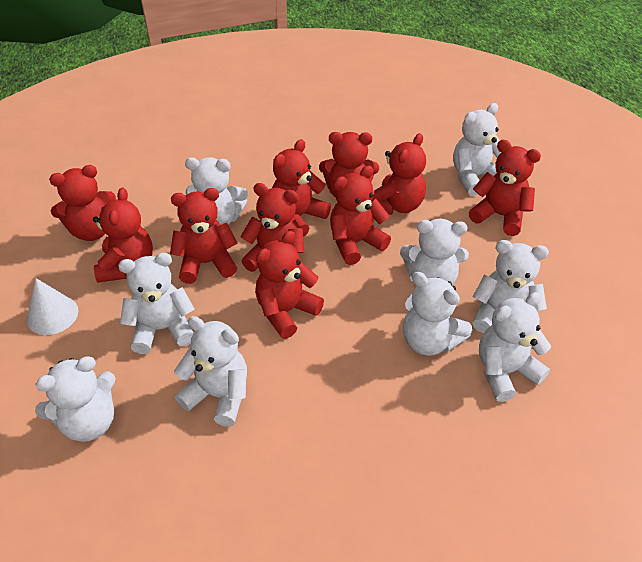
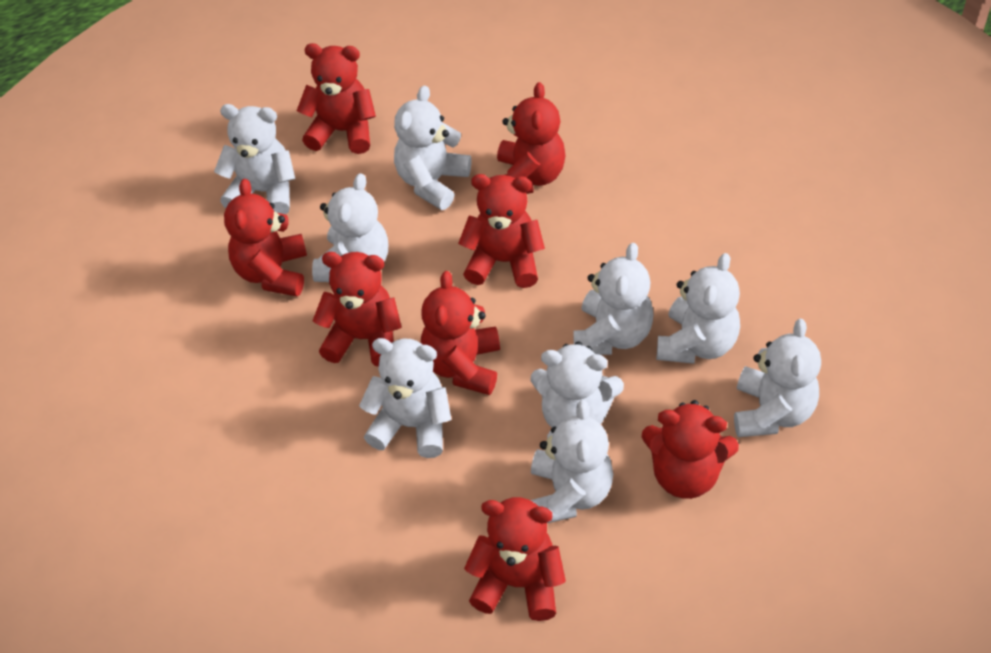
red teddy bear: 10 -> 8
white cone: 1 -> 0

